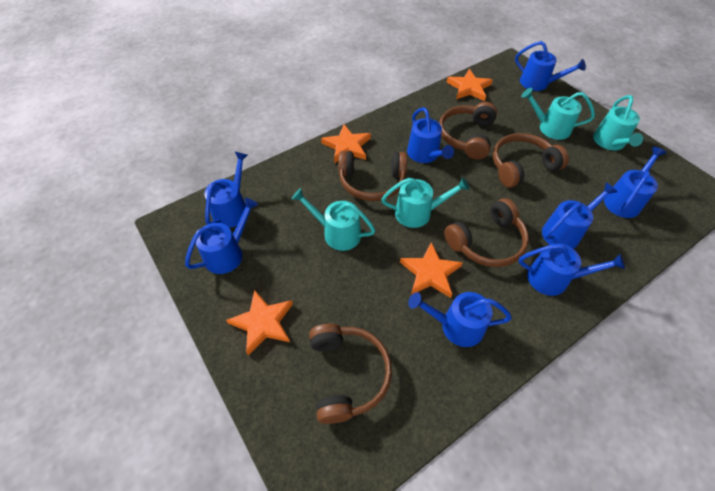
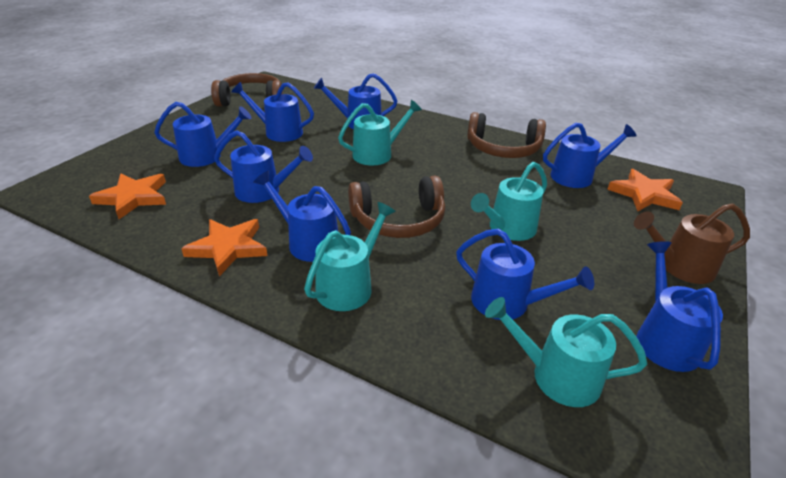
brown headphones: 5 -> 3
brown watering can: 0 -> 1
orange star: 4 -> 3

